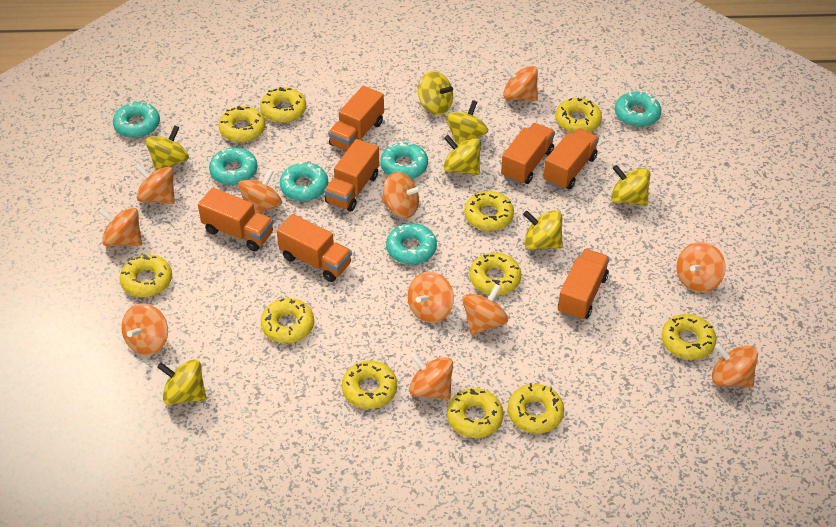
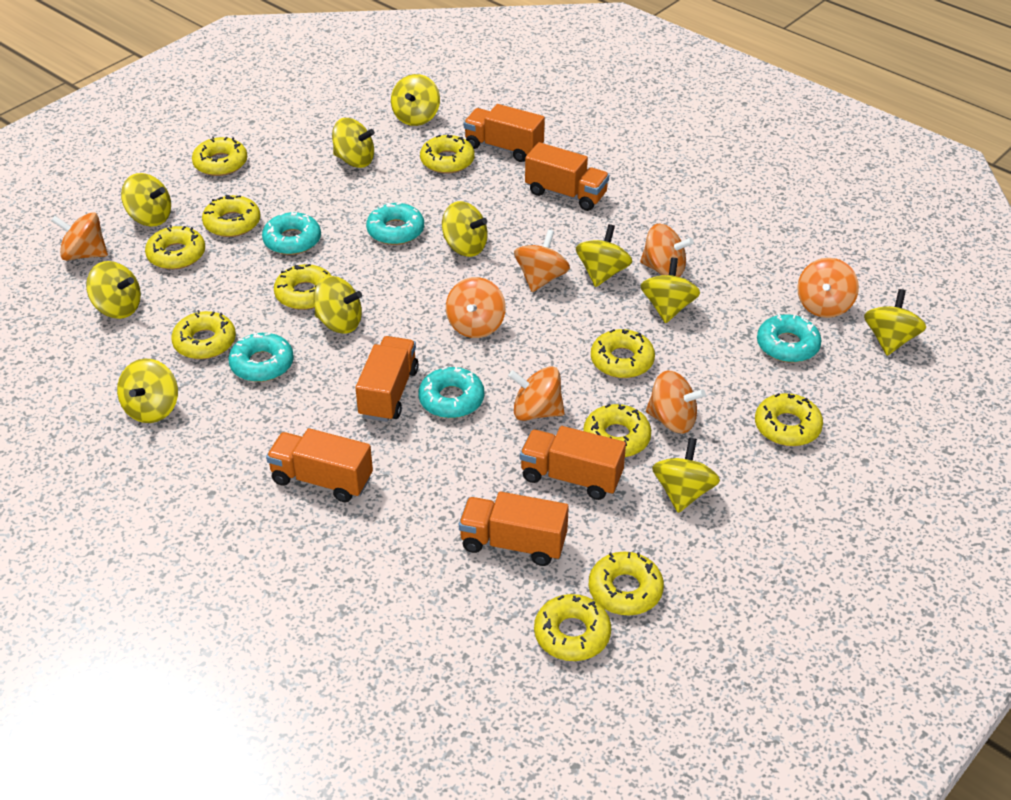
orange spinning top: 11 -> 7
orange truck: 7 -> 6
turquoise donut: 6 -> 5
yellow spinning top: 7 -> 11

